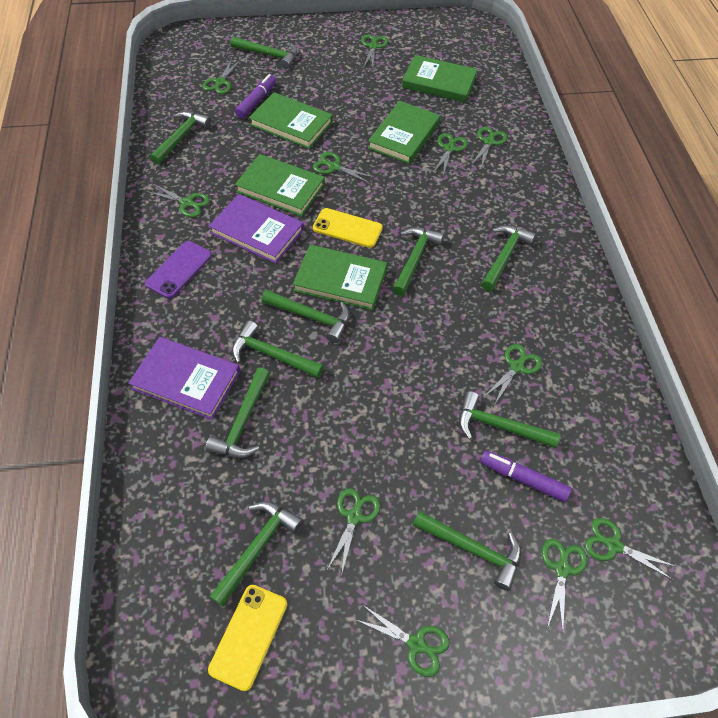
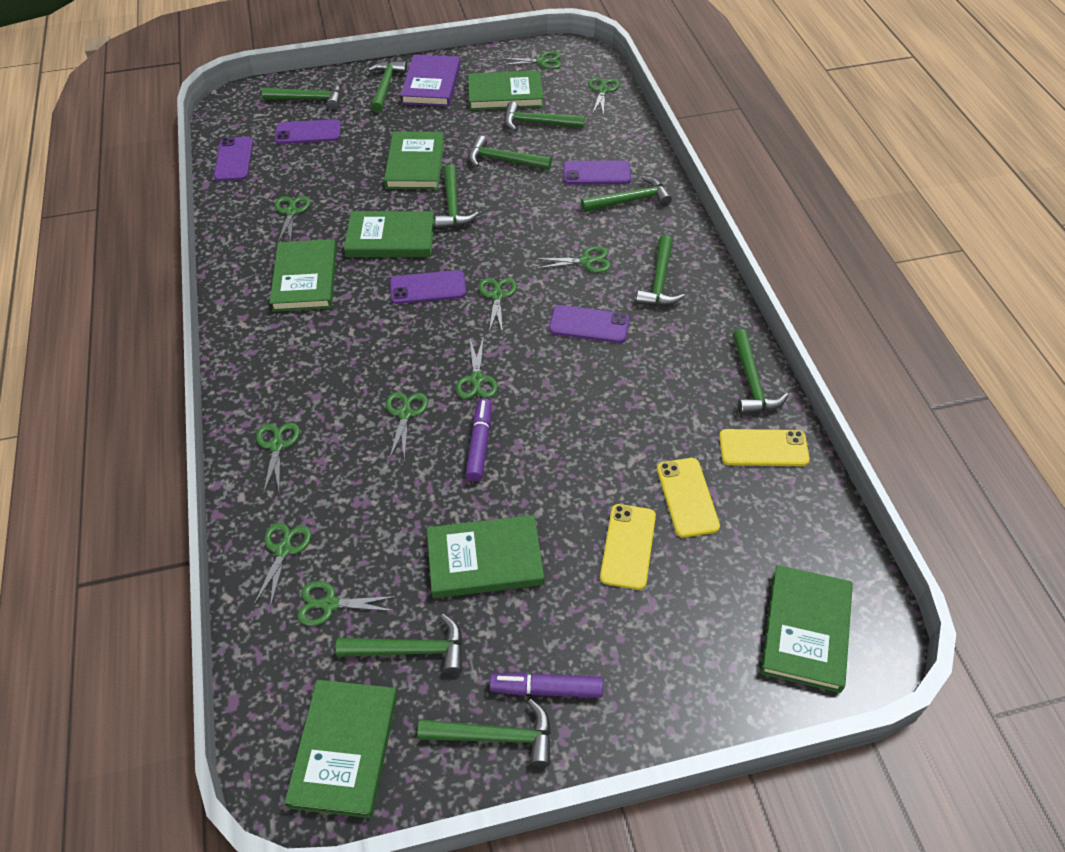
green book: 5 -> 7
green scissors: 11 -> 10
purple book: 2 -> 1
purple phone: 1 -> 5
yellow phone: 2 -> 3

